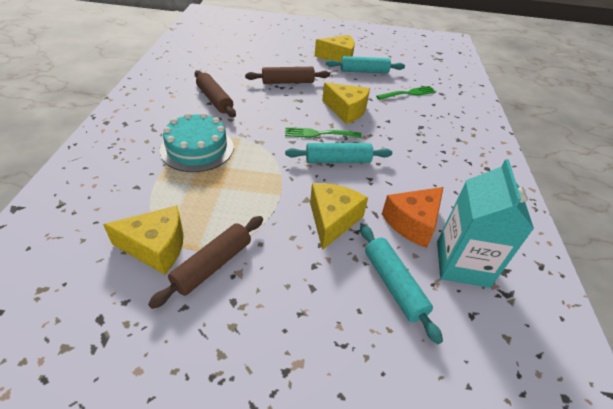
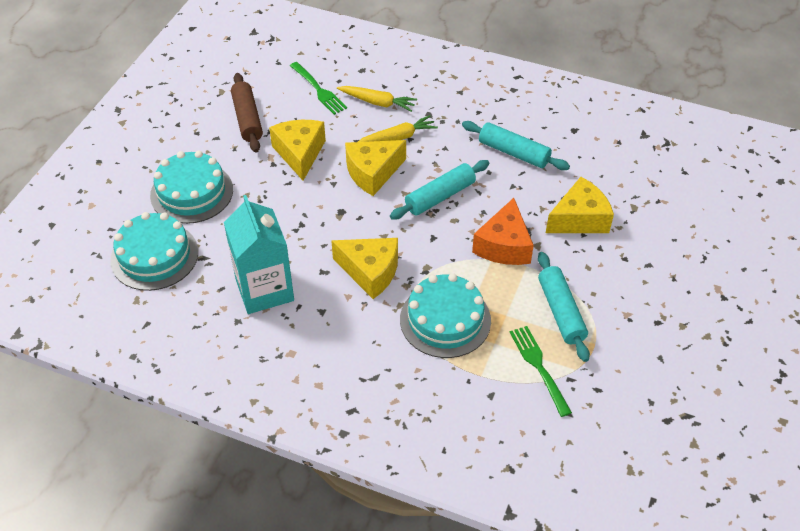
brown rolling pin: 3 -> 1
turquoise cake: 1 -> 3
yellow carrot: 0 -> 2

